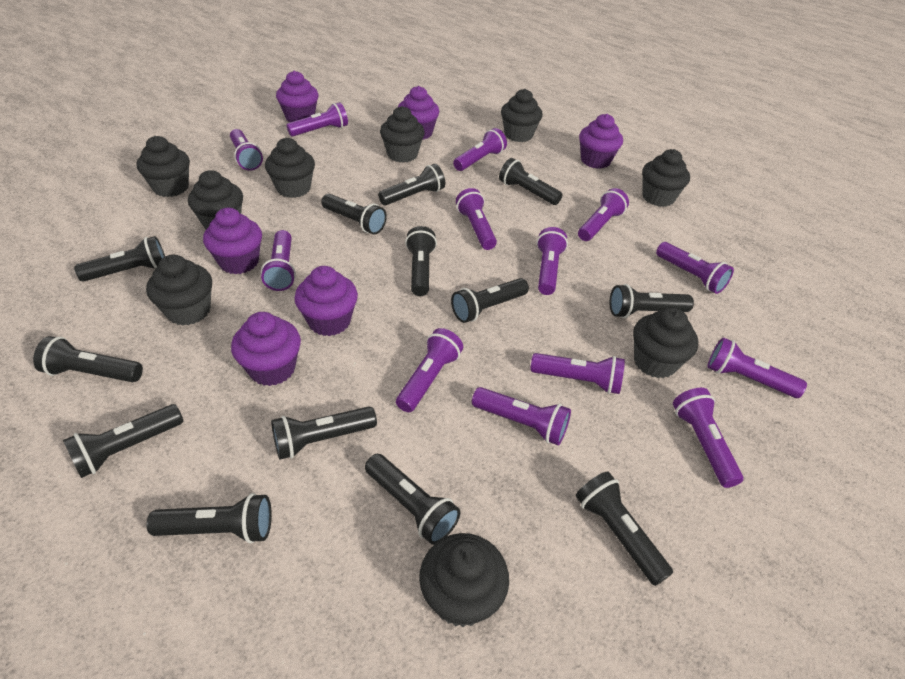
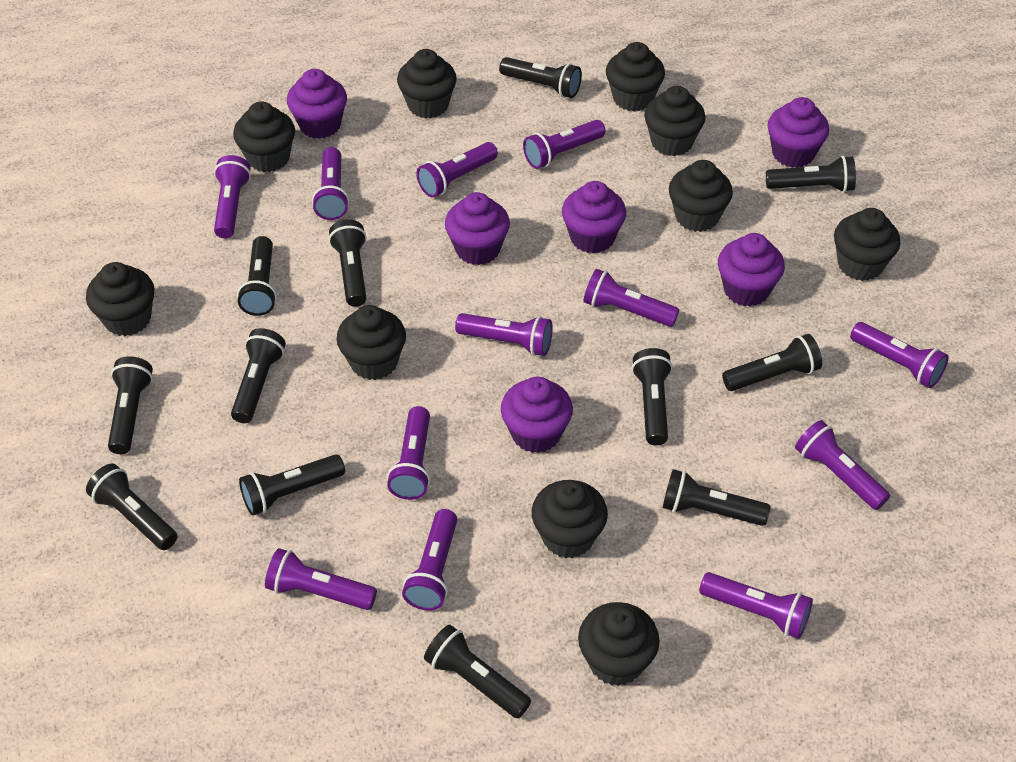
black cupcake: 9 -> 10
black flashlight: 13 -> 12
purple flashlight: 13 -> 12

